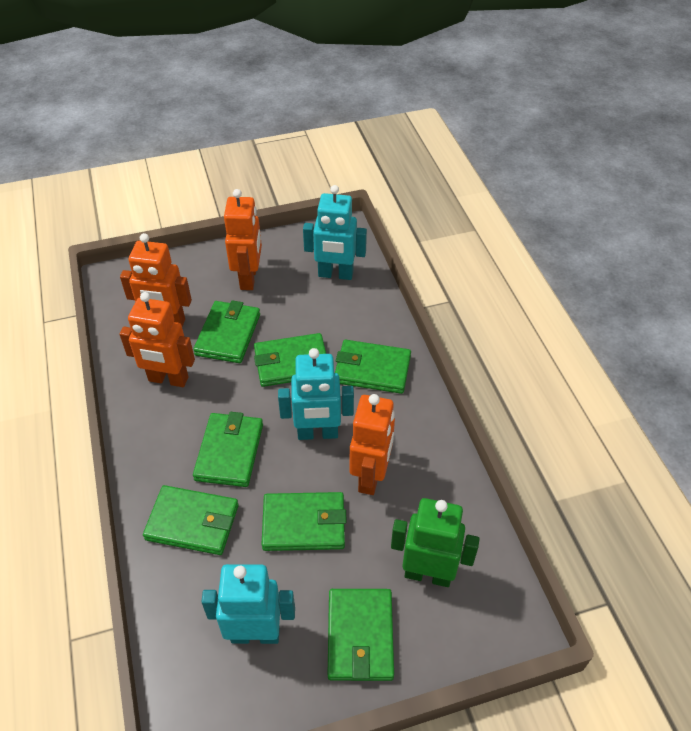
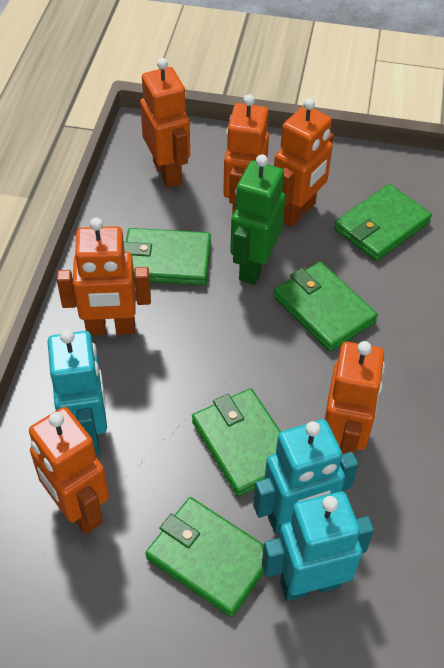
green wallet: 7 -> 5
orange robot: 4 -> 6

